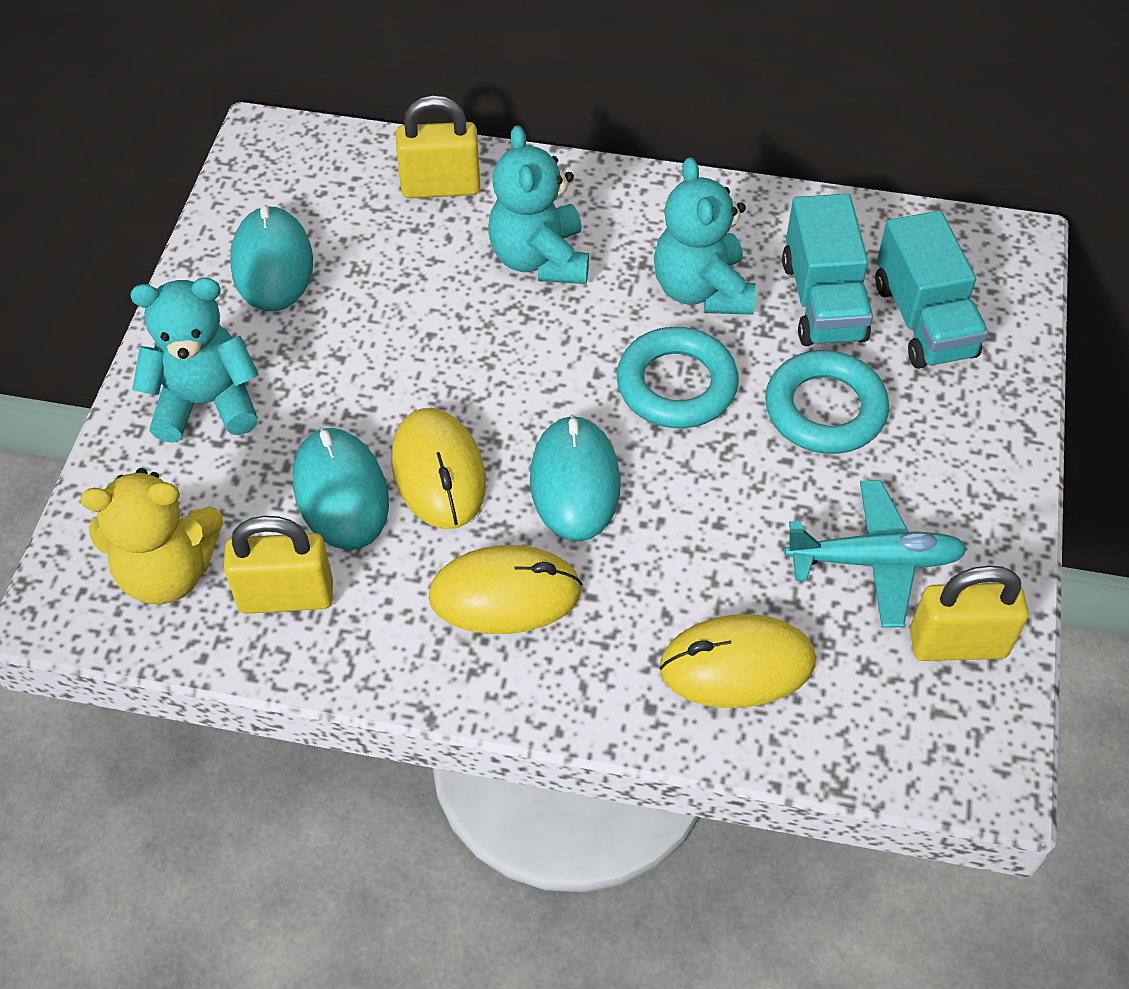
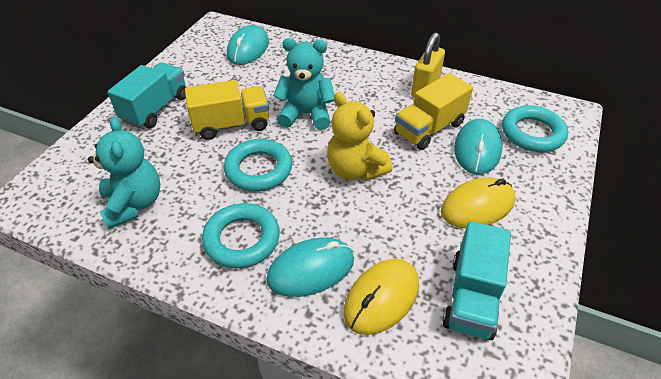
turquoise plane: 1 -> 0
turquoise ring: 2 -> 3
turquoise teddy bear: 3 -> 2
yellow mouse: 3 -> 2
yellow padlock: 3 -> 1
yellow truck: 0 -> 2

